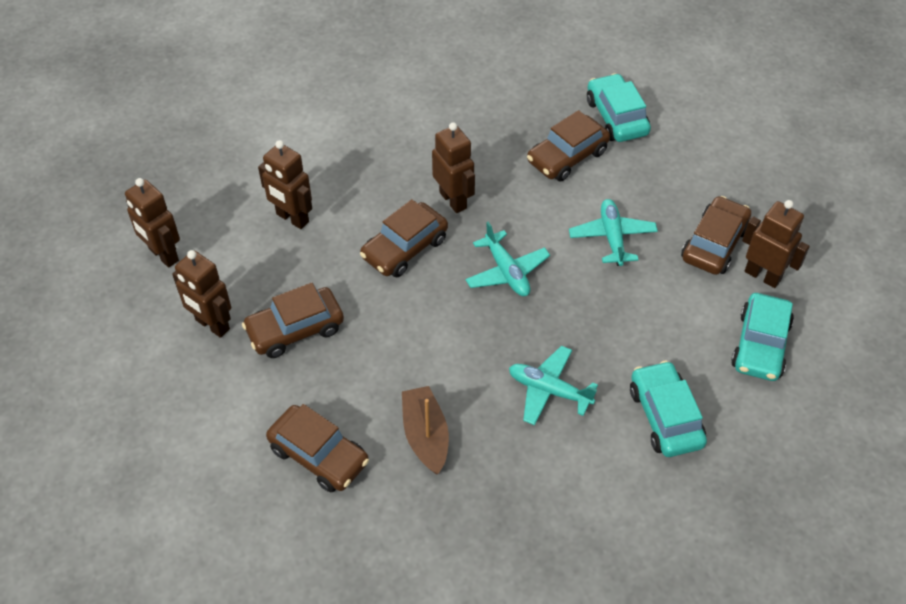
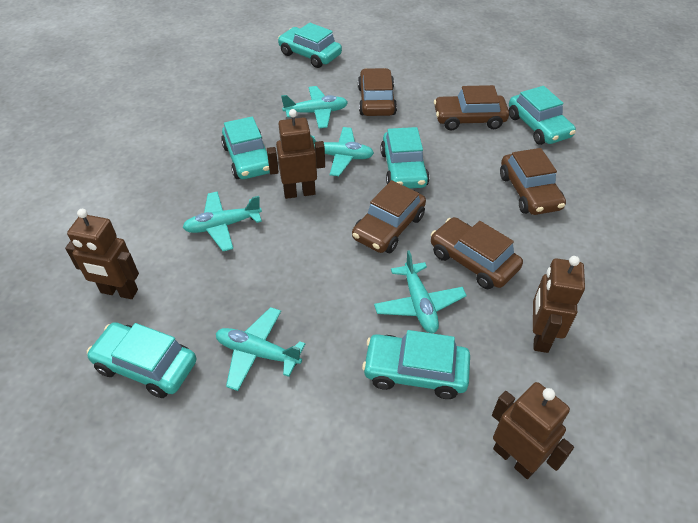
brown boat: 1 -> 0
brown robot: 5 -> 4
turquoise car: 3 -> 6
turquoise plane: 3 -> 5

